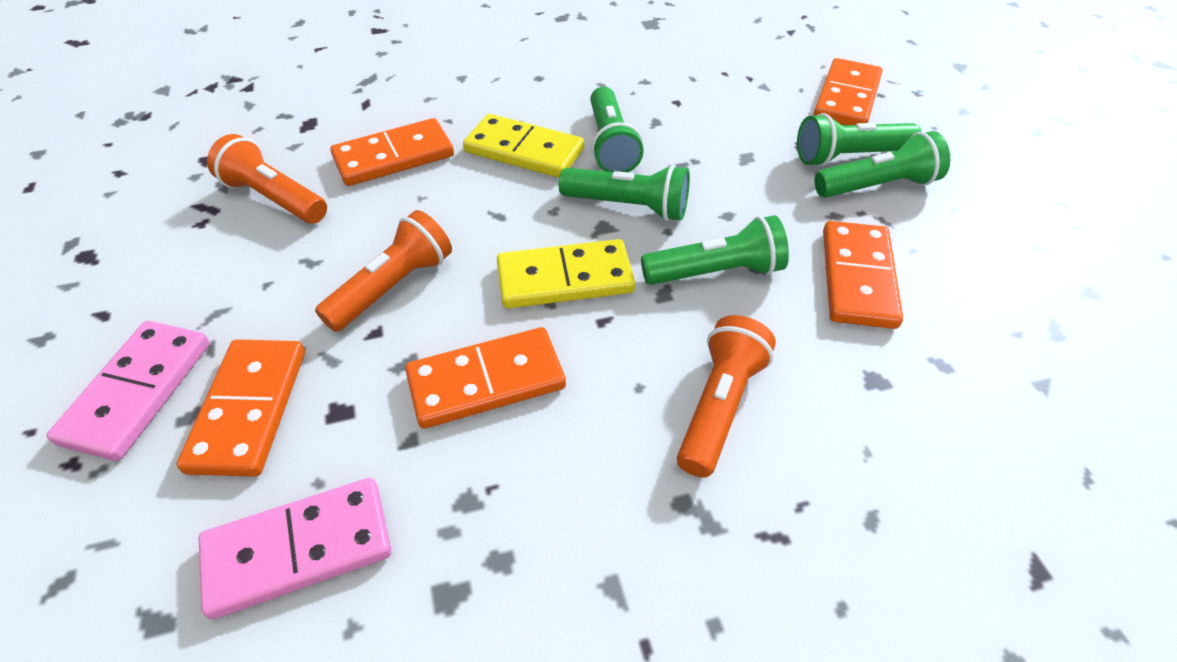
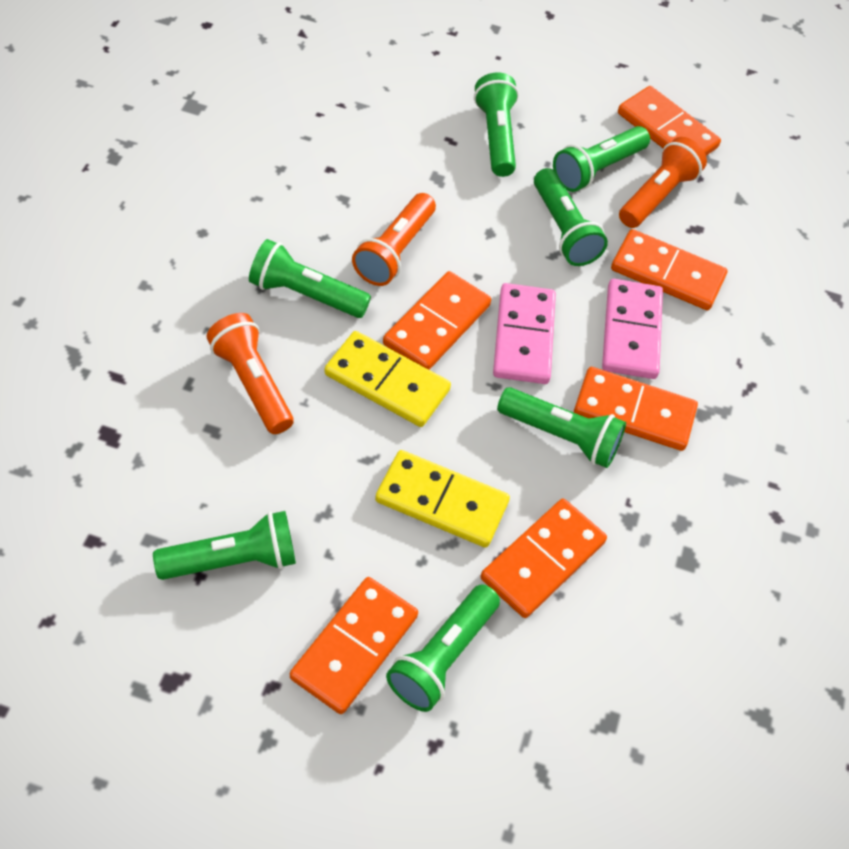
green flashlight: 5 -> 7
orange domino: 5 -> 6

